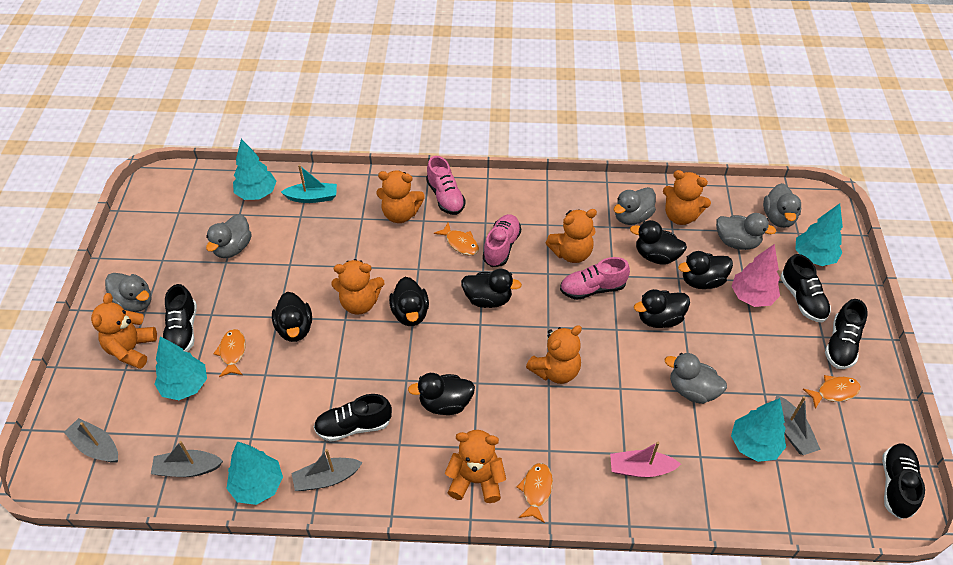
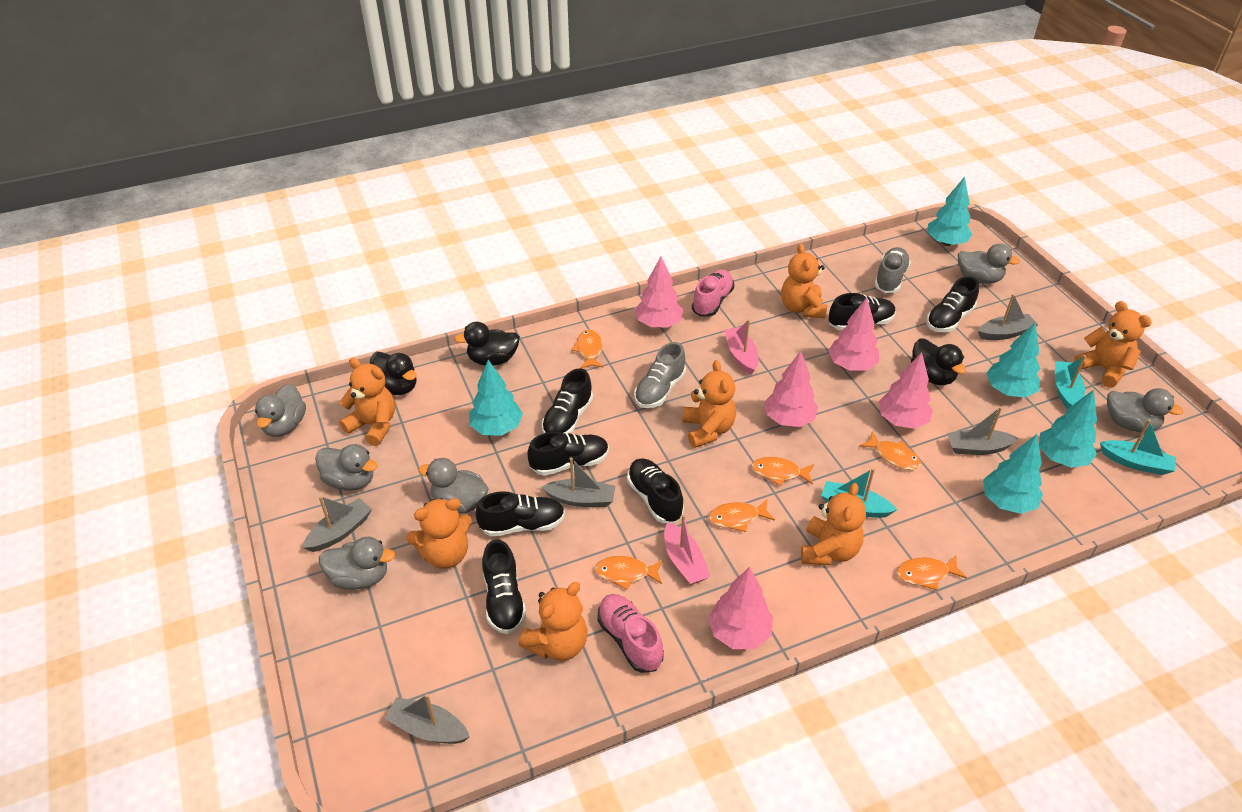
black duck: 7 -> 3
black shoe: 5 -> 7
grey boat: 4 -> 5
grey shoe: 0 -> 2
orange fish: 4 -> 6
pink boat: 1 -> 2
pink shoe: 3 -> 2
pink tree: 1 -> 5
turquoise boat: 1 -> 3

